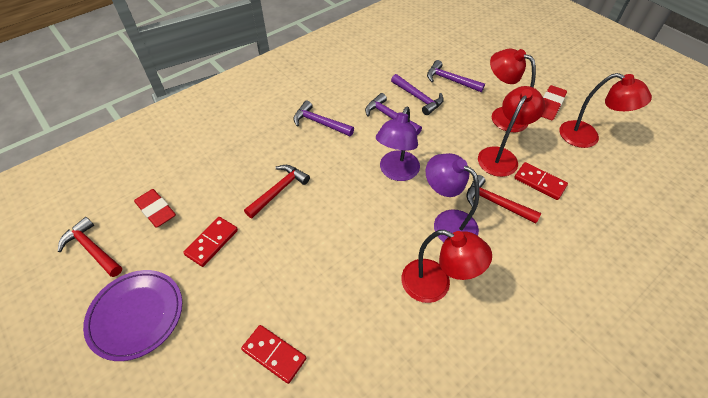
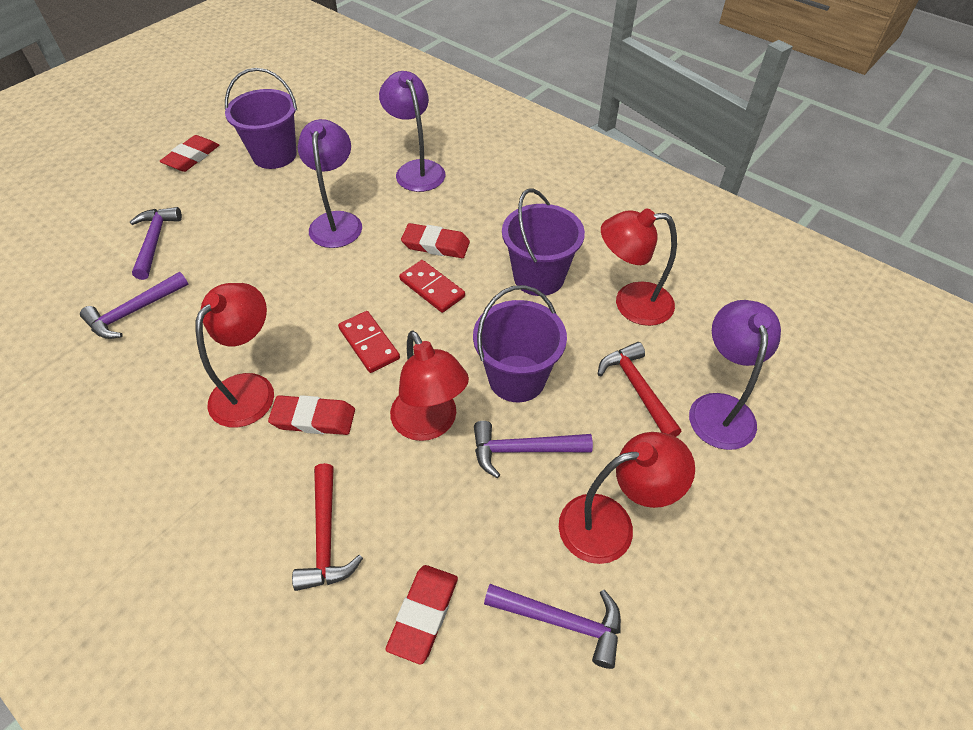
purple bucket: 0 -> 3
purple lamp: 2 -> 3
purple plate: 1 -> 0
red domino: 3 -> 2
red eraser: 2 -> 4
red hammer: 3 -> 2

